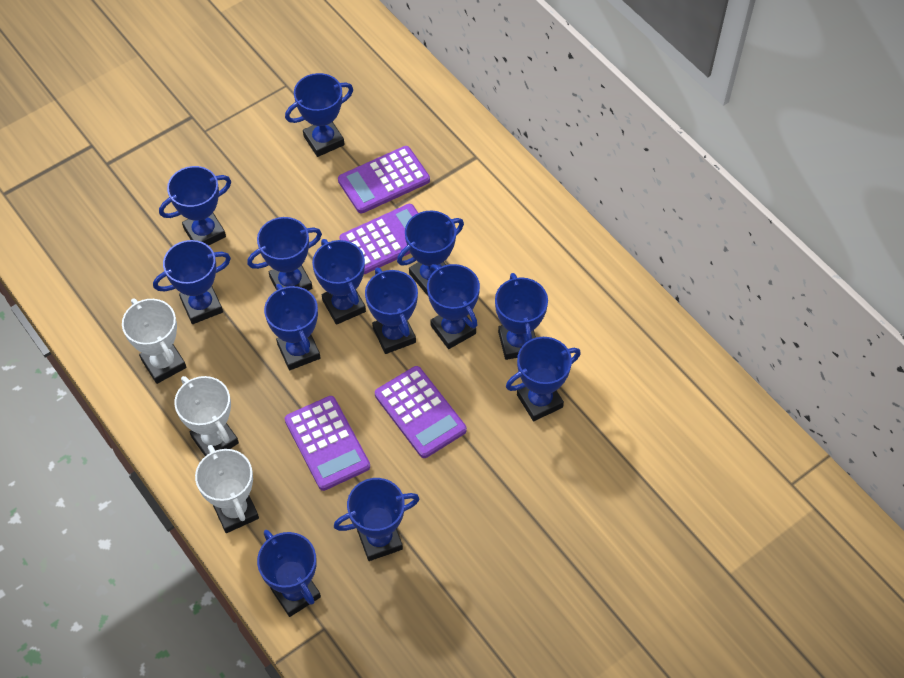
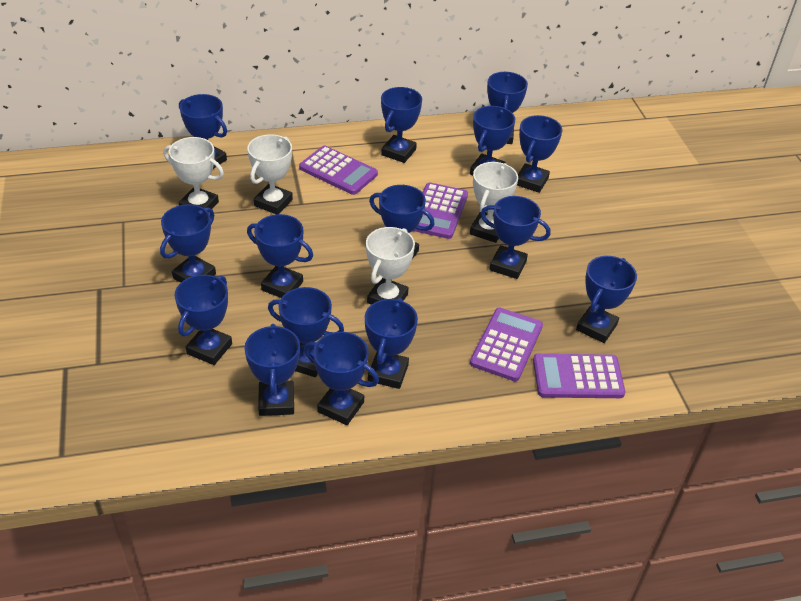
blue trophy: 13 -> 15
white trophy: 3 -> 4

